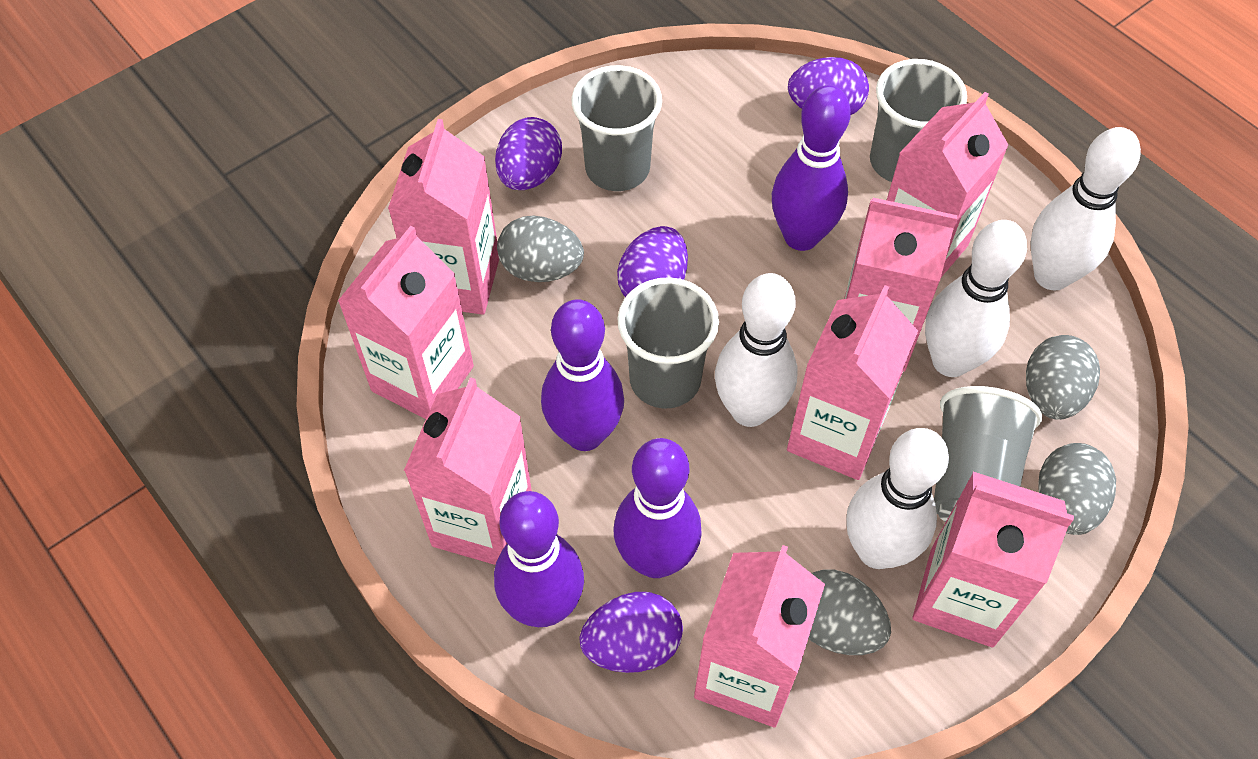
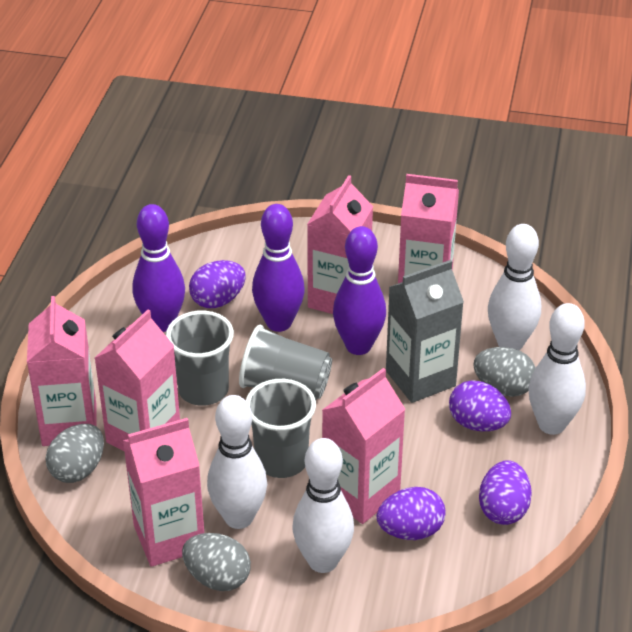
grey carton: 0 -> 1
grey cup: 4 -> 3
grey egg: 4 -> 3
pink carton: 8 -> 6
purple bowling pin: 4 -> 3

